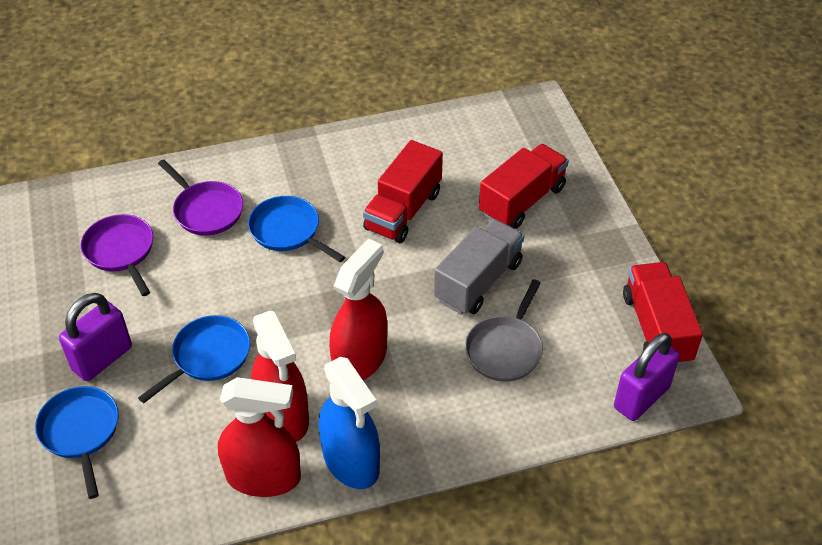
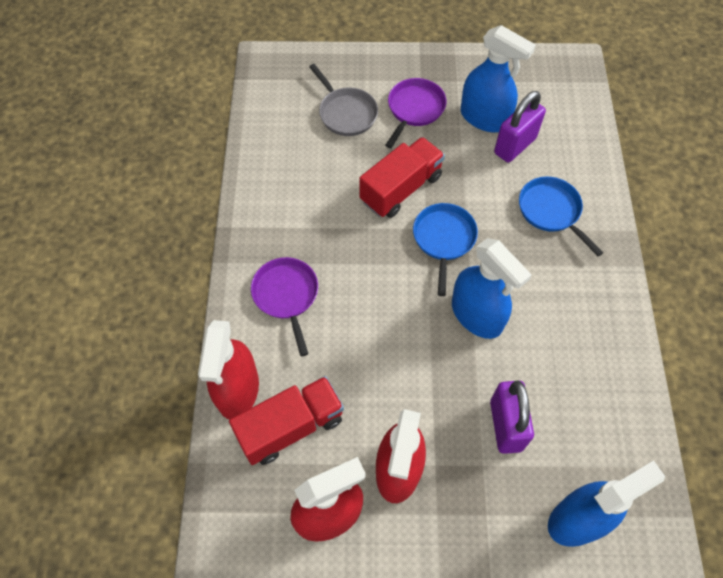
blue pan: 3 -> 2
blue spray bottle: 1 -> 3
grey truck: 1 -> 0
red truck: 3 -> 2

